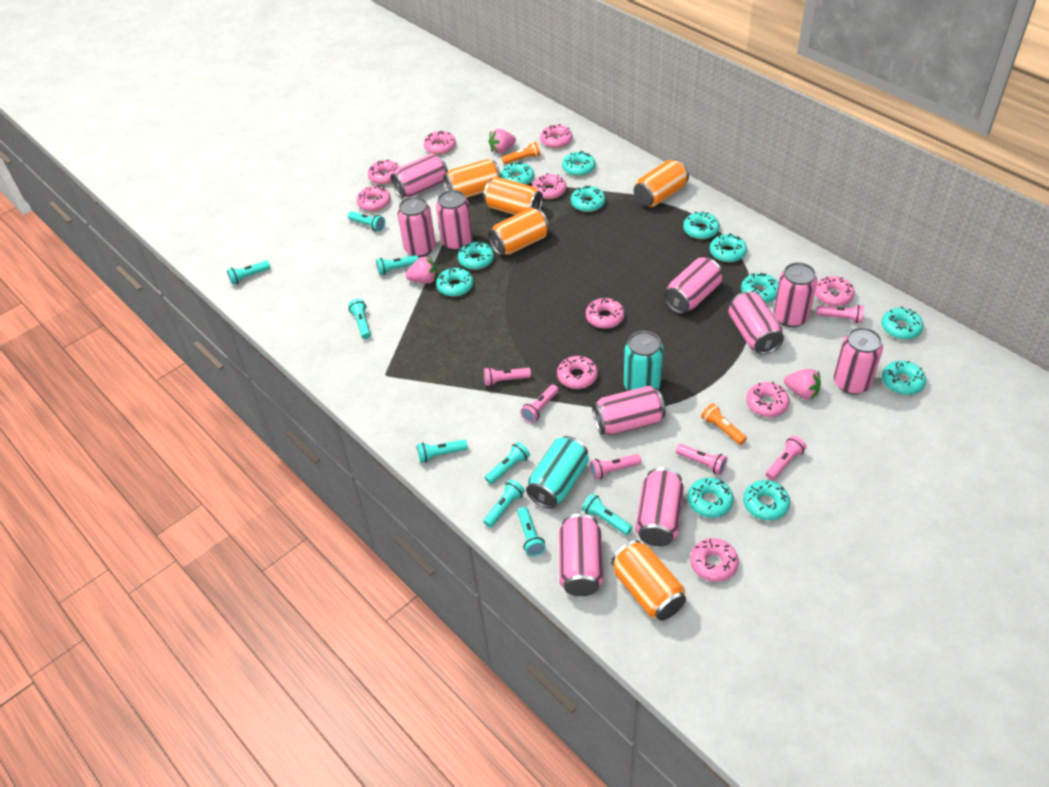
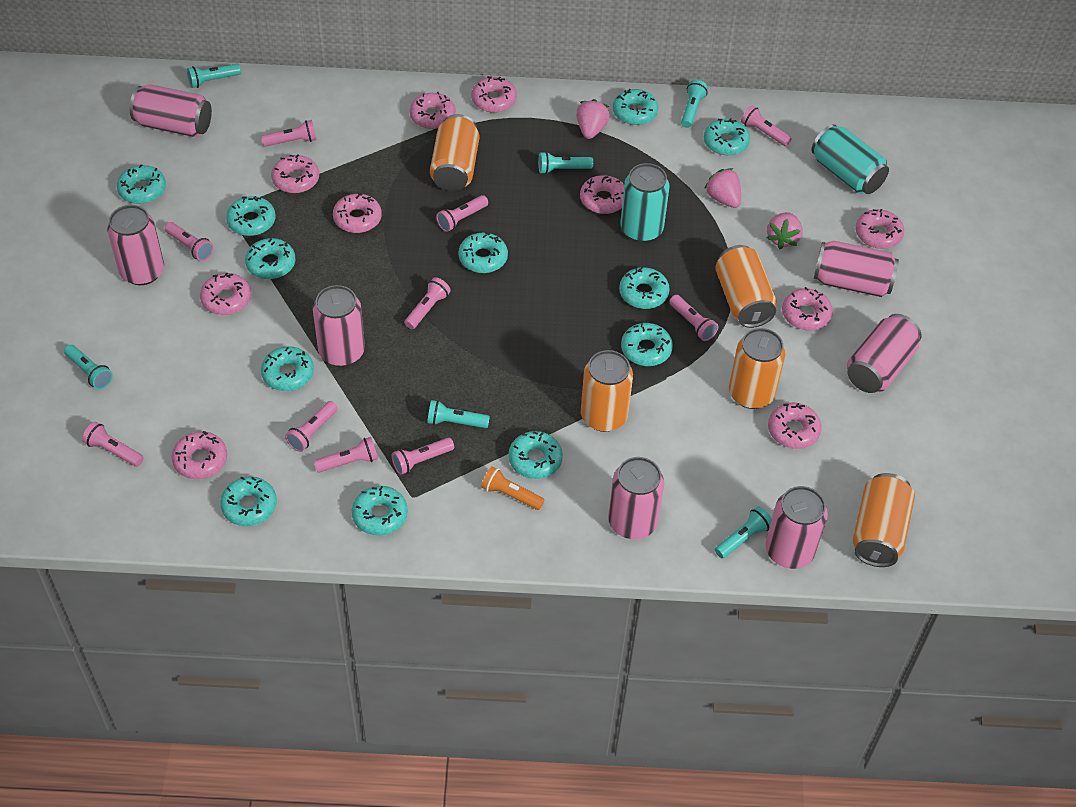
orange flashlight: 2 -> 1
pink can: 10 -> 7
pink flashlight: 6 -> 10
turquoise flashlight: 9 -> 6

